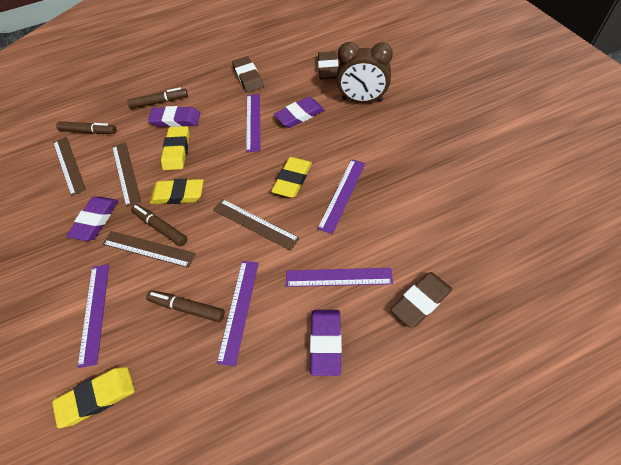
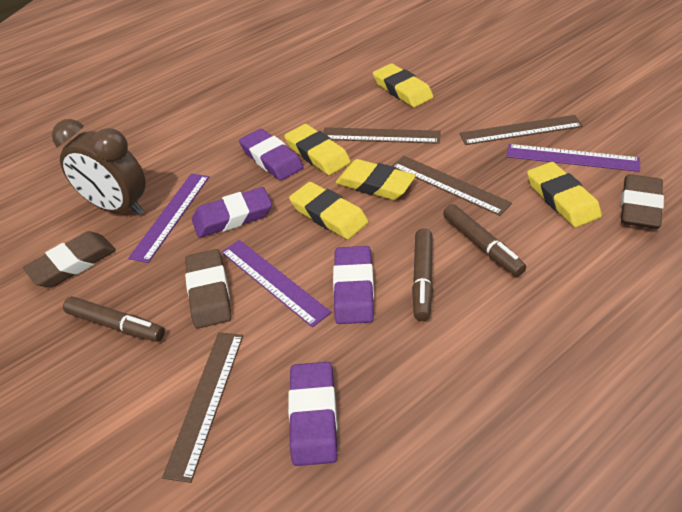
brown marker: 4 -> 3
purple ruler: 5 -> 3
yellow eraser: 4 -> 5

